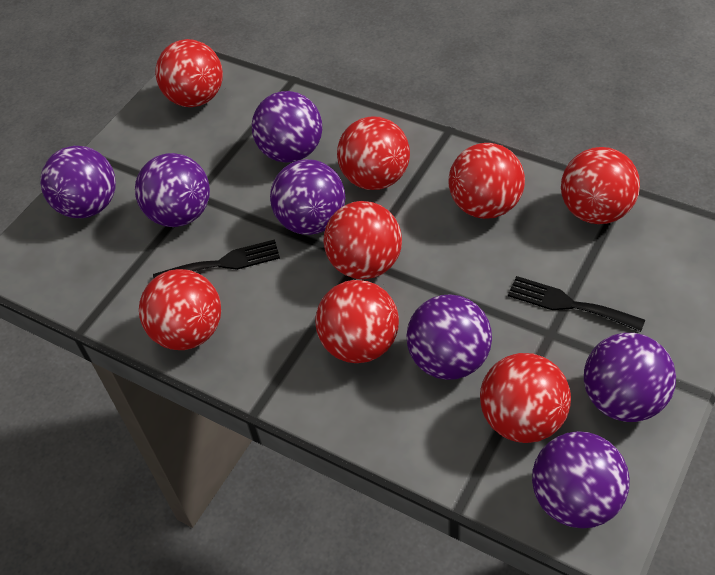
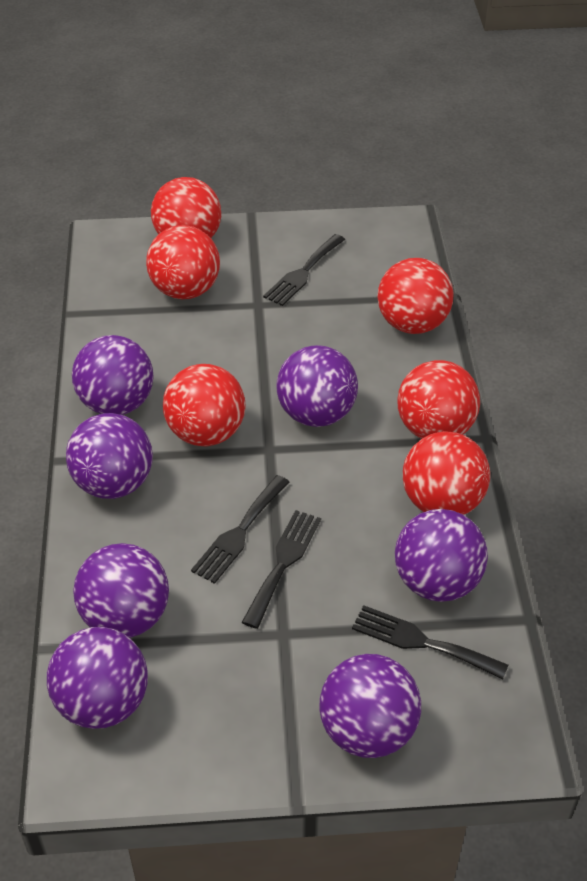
black fork: 2 -> 4
red ball: 8 -> 6

